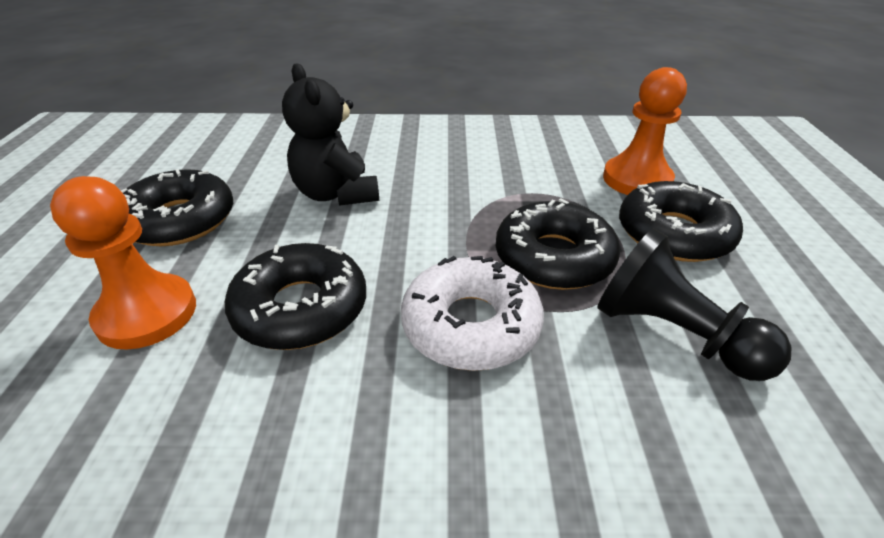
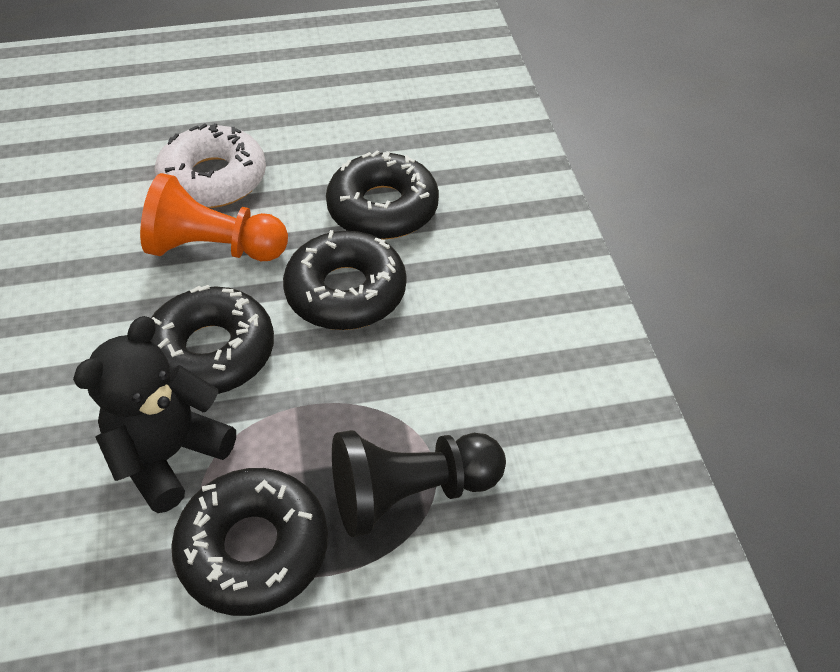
orange pawn: 2 -> 1

